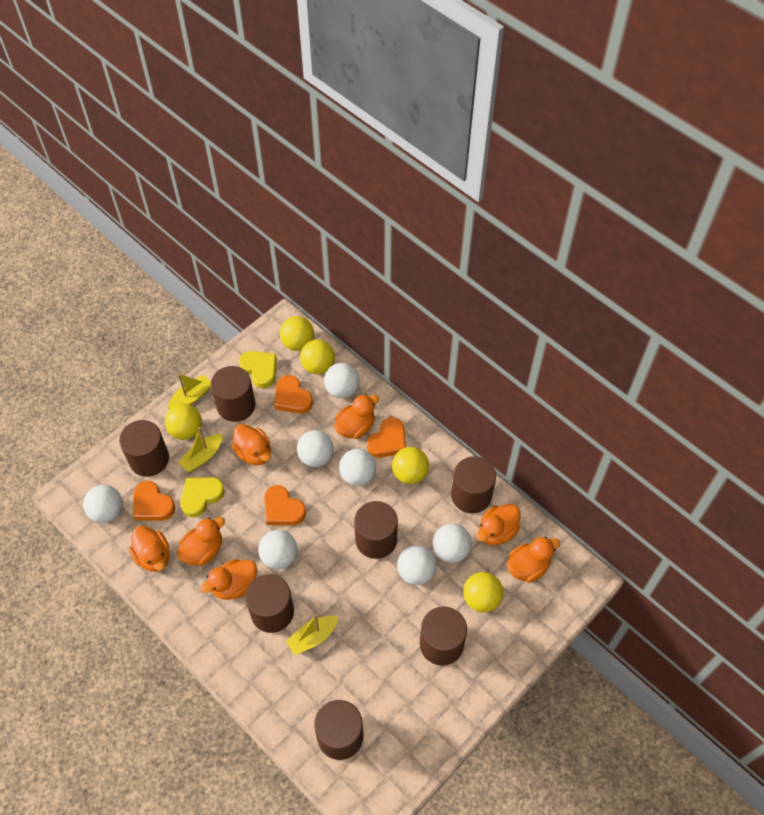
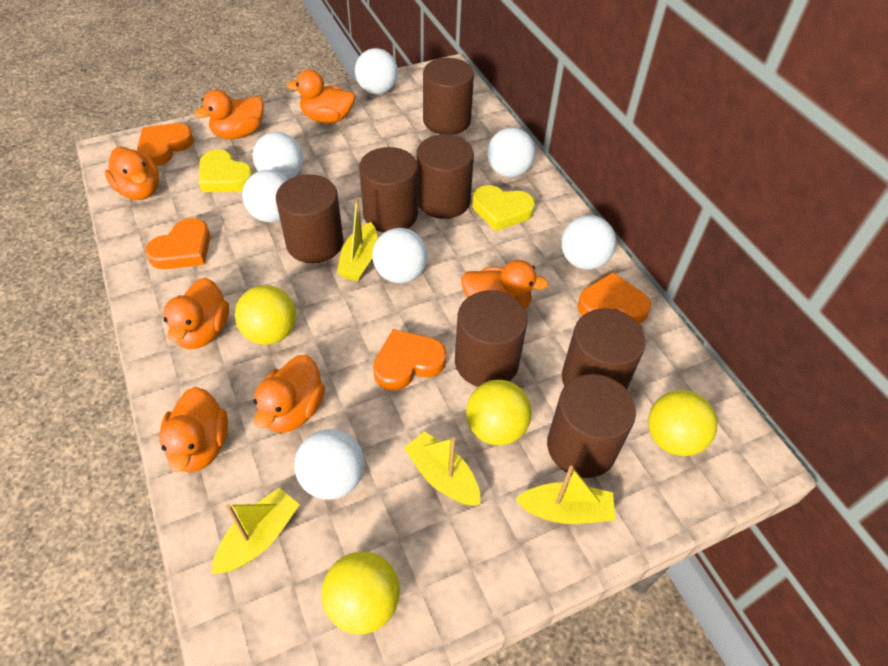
yellow ball: 5 -> 4
yellow boat: 3 -> 4

